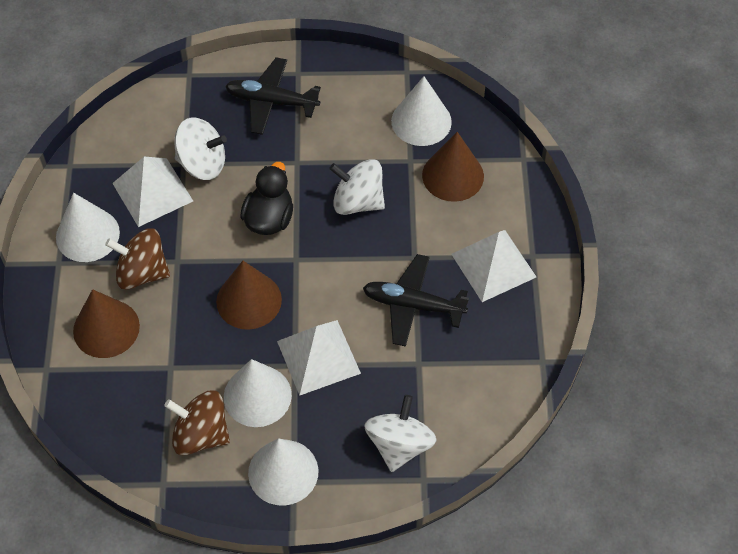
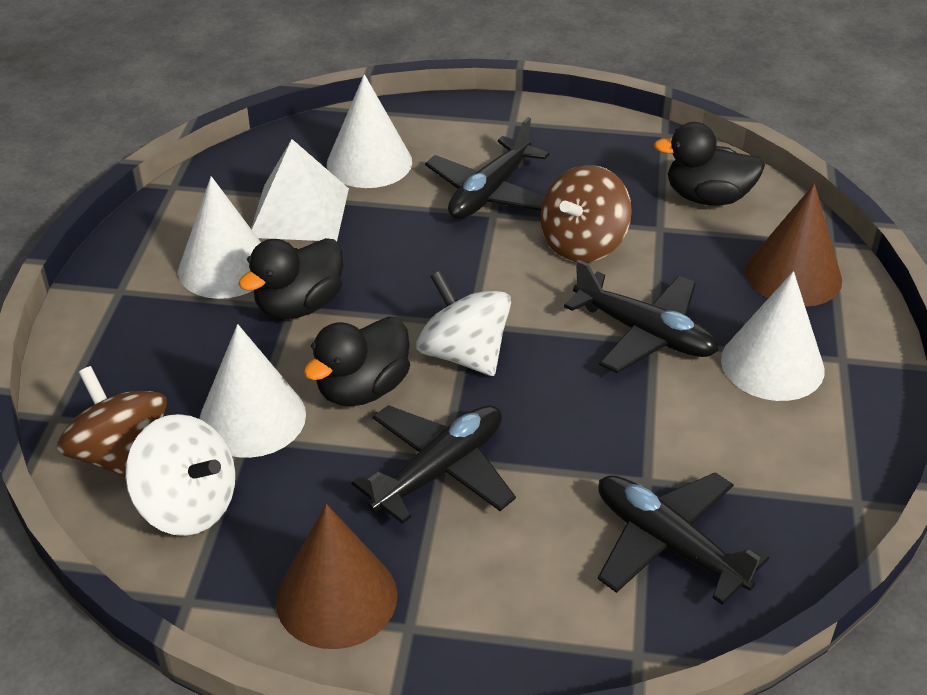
black duck: 1 -> 3
black plane: 2 -> 4
brown cone: 3 -> 2
white pyramid: 3 -> 1
white spinning top: 3 -> 2

